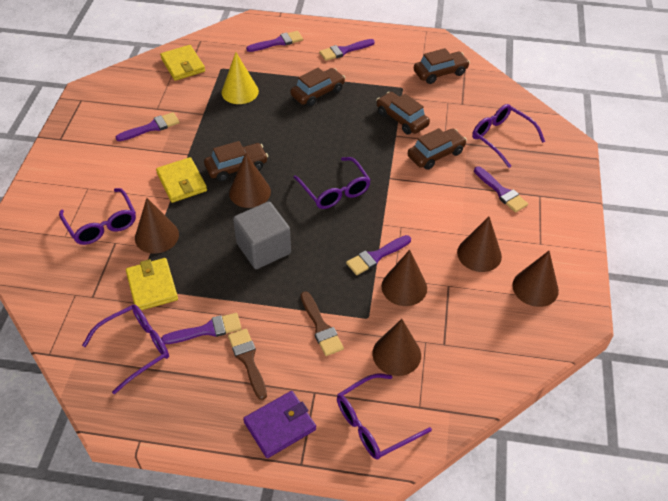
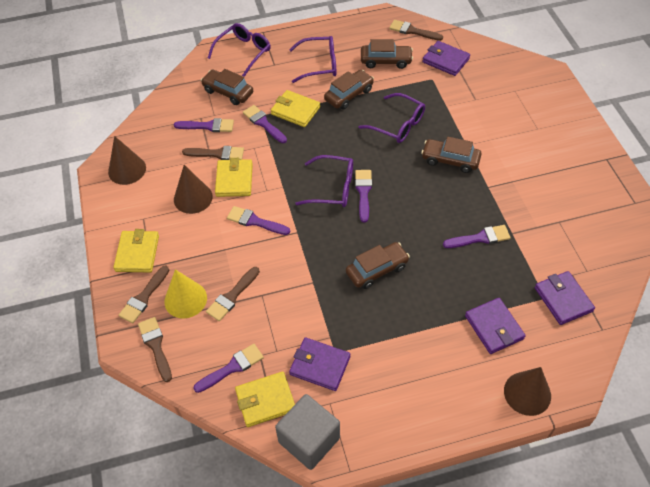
brown brush: 2 -> 5
brown cone: 6 -> 3
purple glasses: 5 -> 4
purple wallet: 1 -> 4
yellow wallet: 3 -> 4

